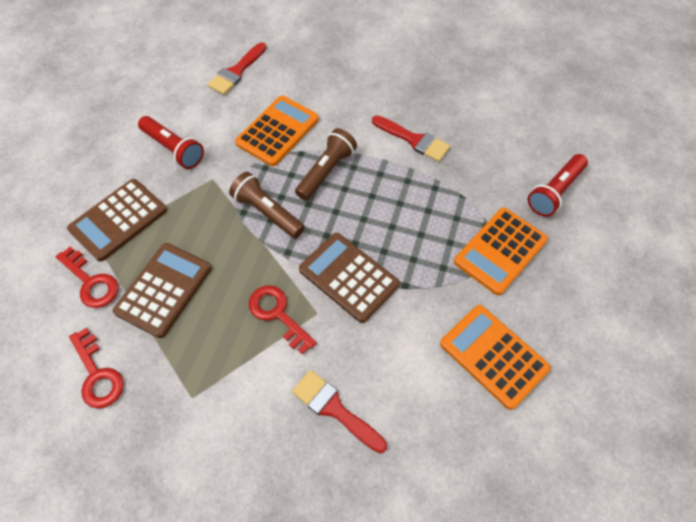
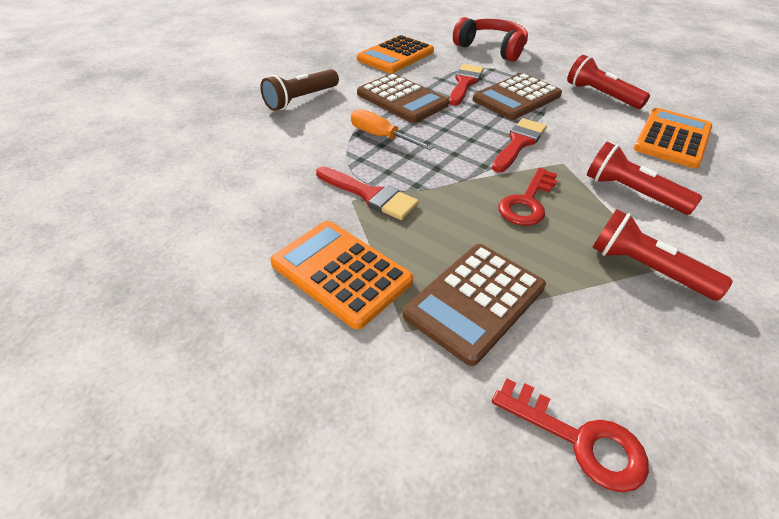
brown flashlight: 2 -> 1
orange screwdriver: 0 -> 1
red flashlight: 2 -> 3
red headphones: 0 -> 1
red key: 3 -> 2

